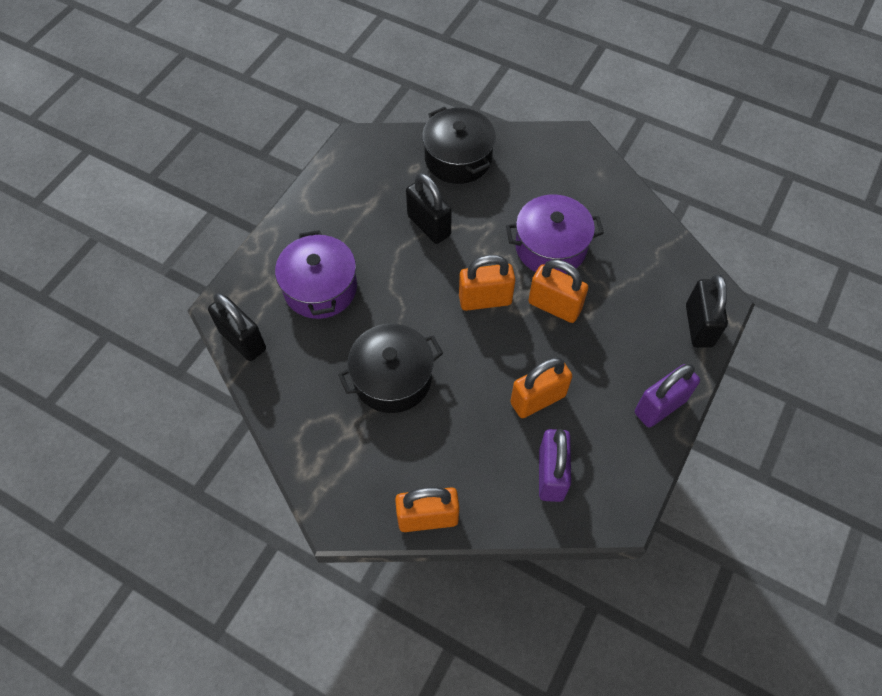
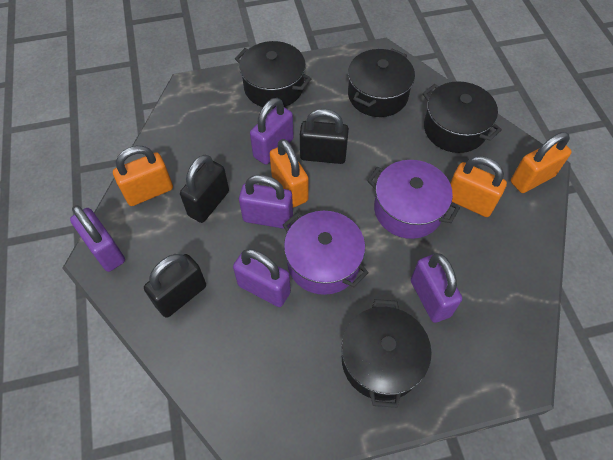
black pot: 2 -> 4
purple padlock: 2 -> 5

